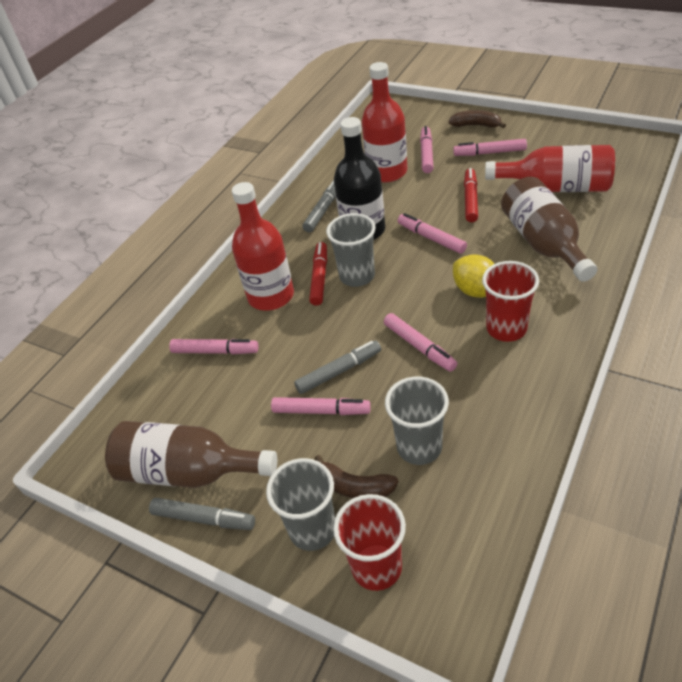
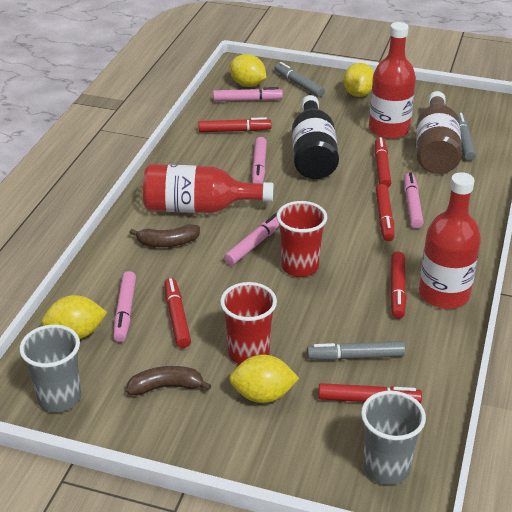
brown bottle: 2 -> 1
grey cup: 3 -> 2
pink marker: 6 -> 5
red marker: 2 -> 6
yellow lemon: 1 -> 4

